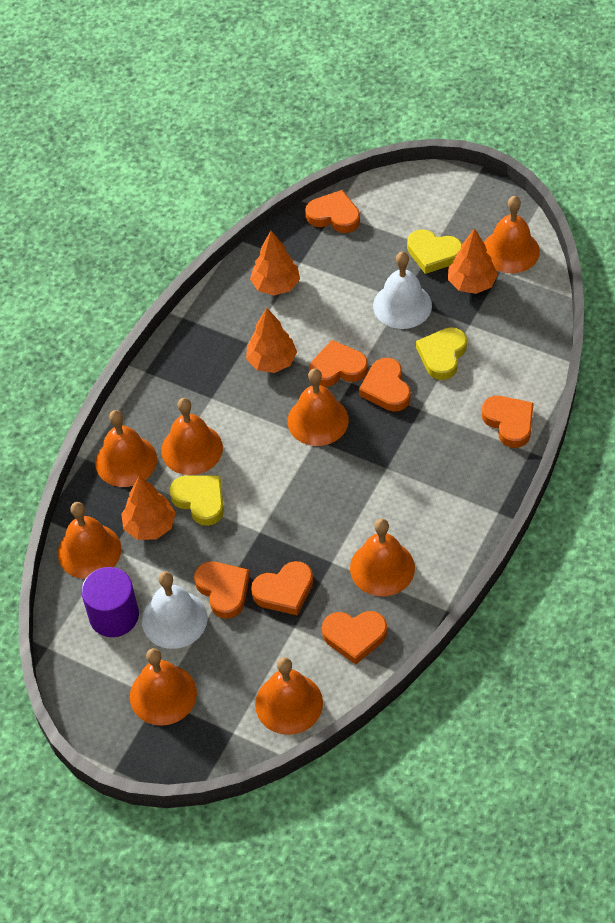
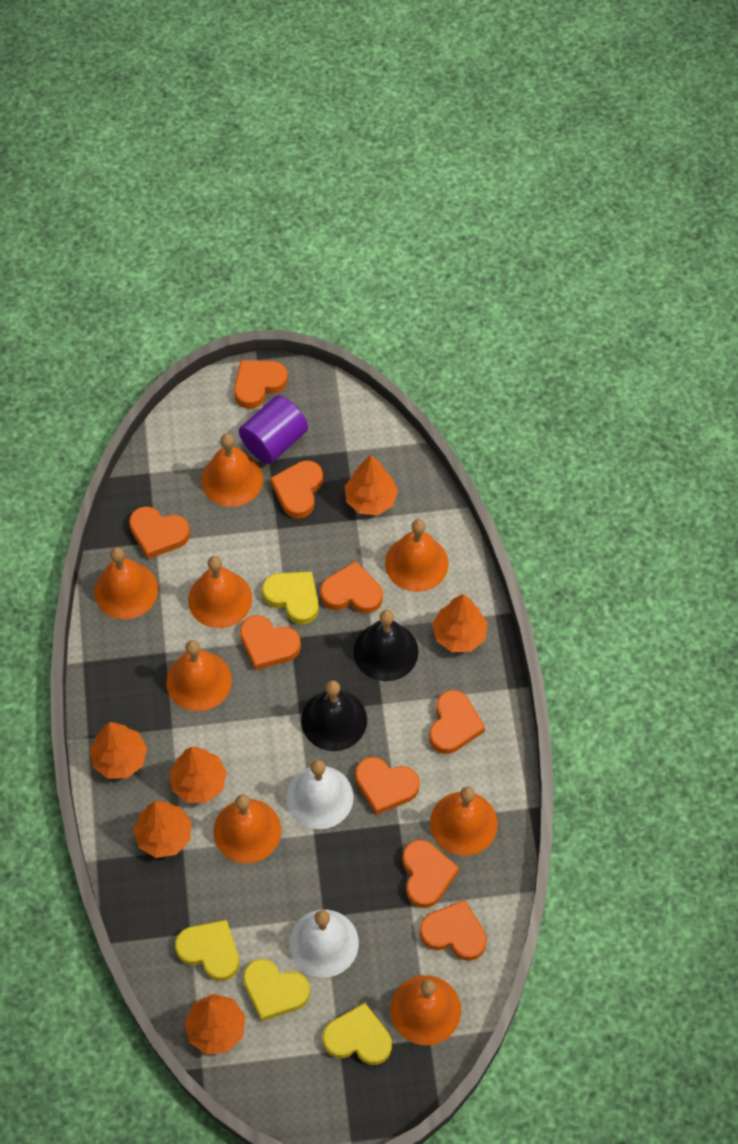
black bell: 0 -> 2
orange heart: 7 -> 9
orange tree: 4 -> 6
yellow heart: 3 -> 4

